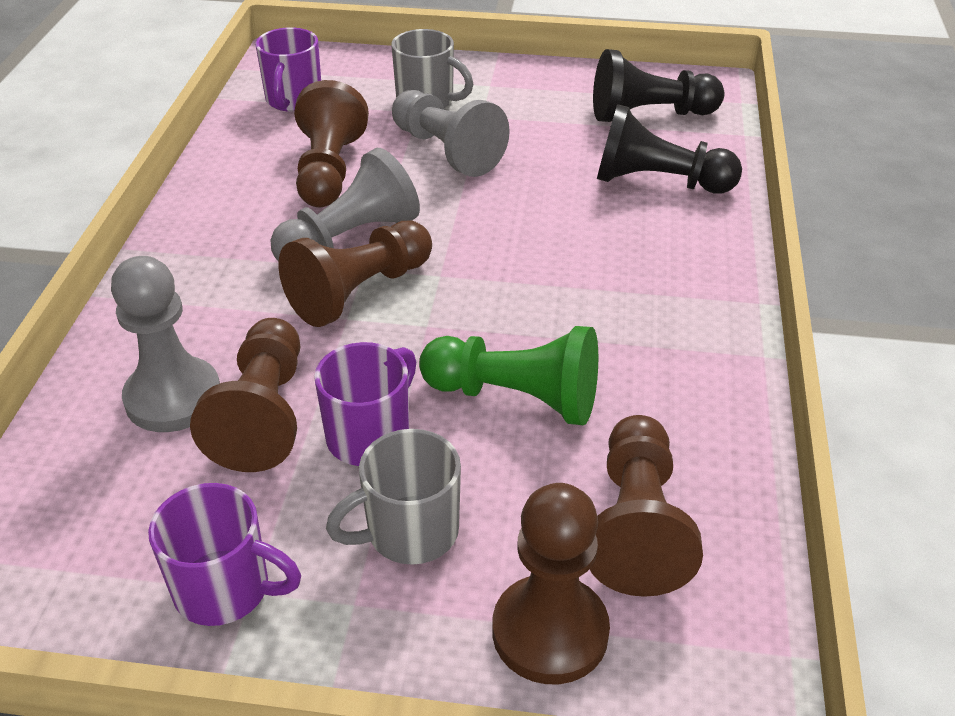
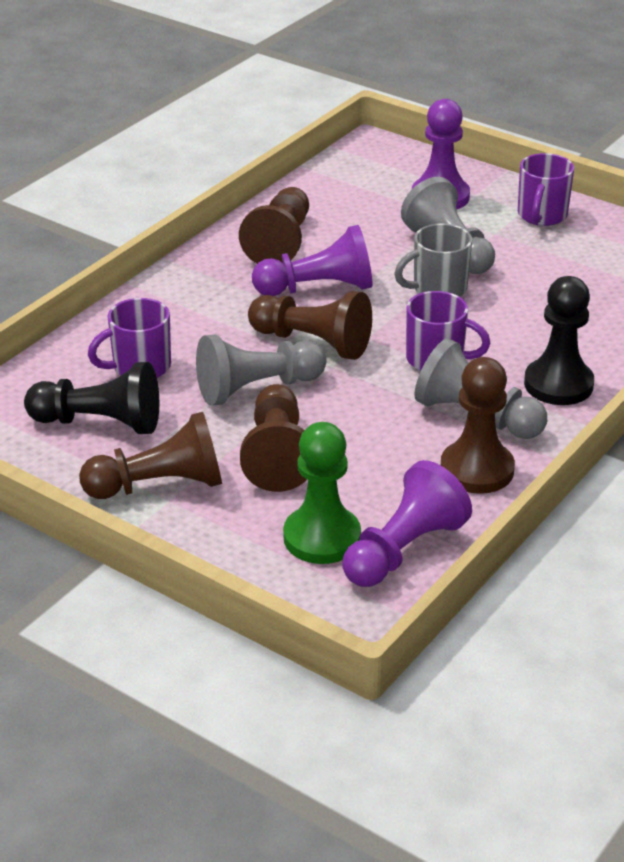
grey mug: 2 -> 1
purple pawn: 0 -> 3

